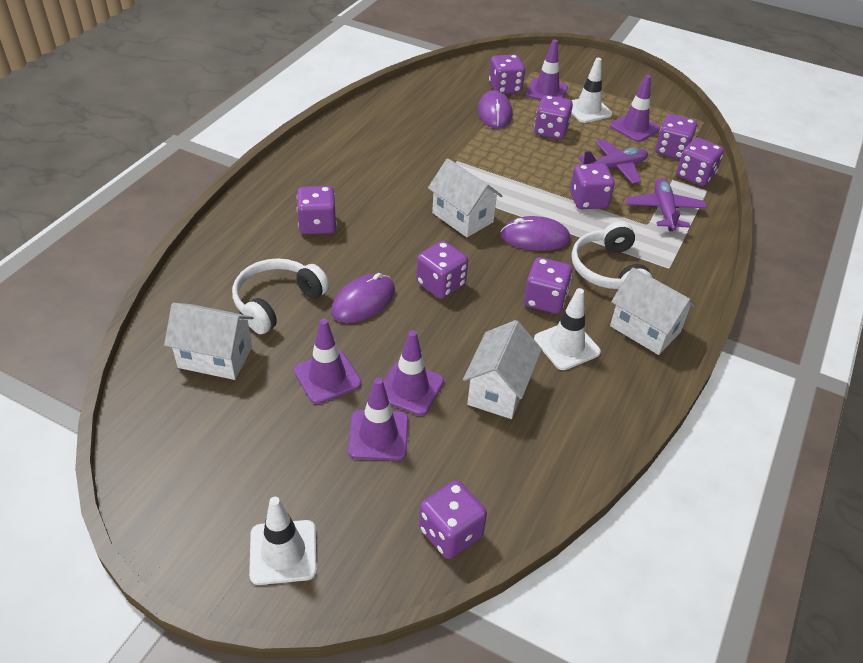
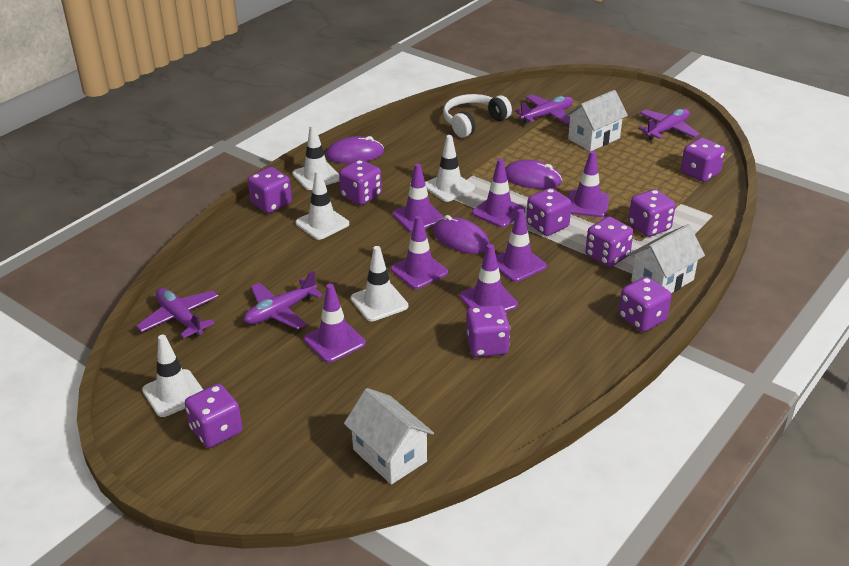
purple plane: 2 -> 4
purple traffic cone: 5 -> 7
white headphones: 2 -> 1
white house: 4 -> 3
white traffic cone: 3 -> 5

